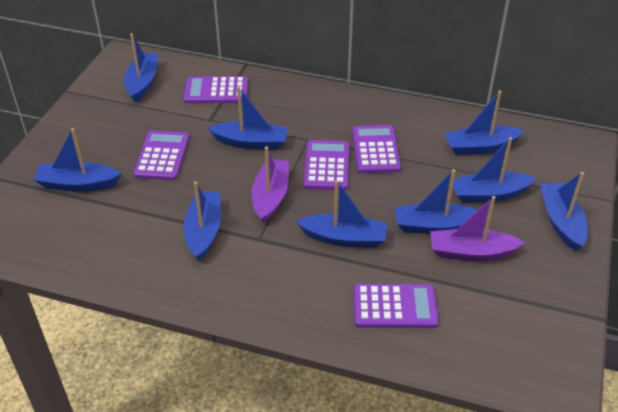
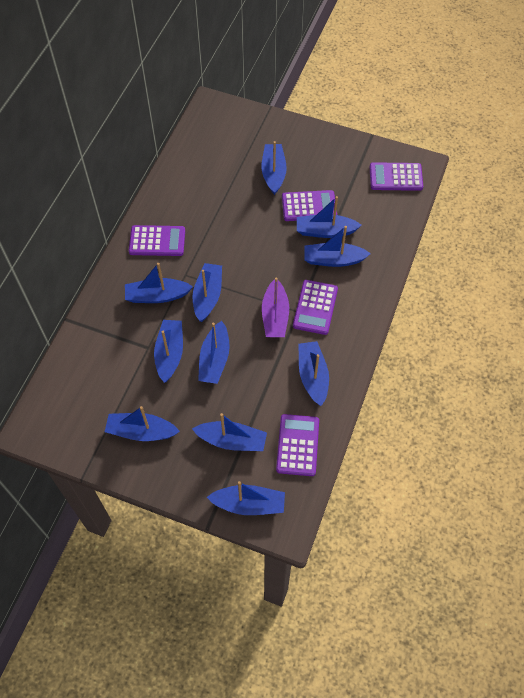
blue boat: 9 -> 11
purple boat: 2 -> 1

